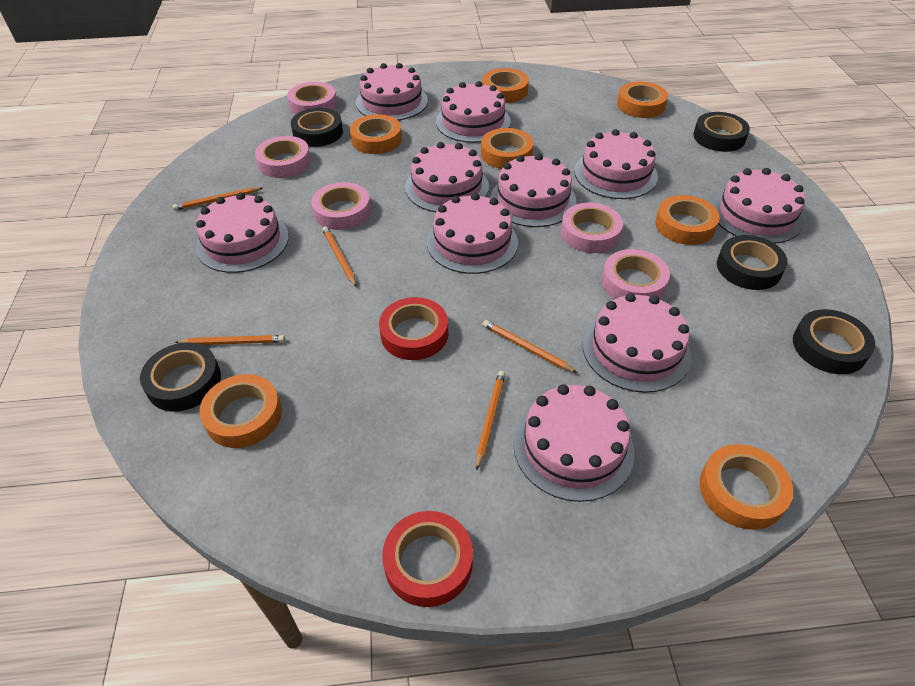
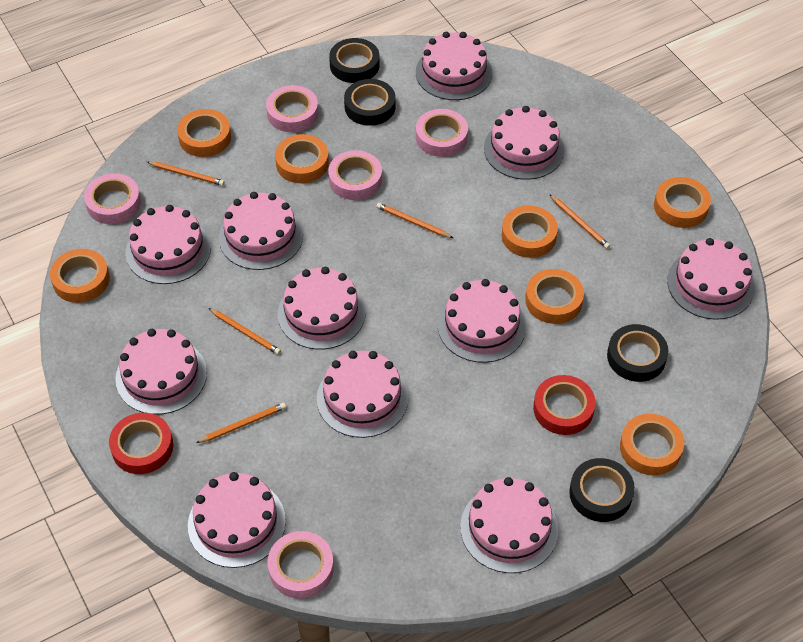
black tape: 5 -> 4
pink cake: 10 -> 11

